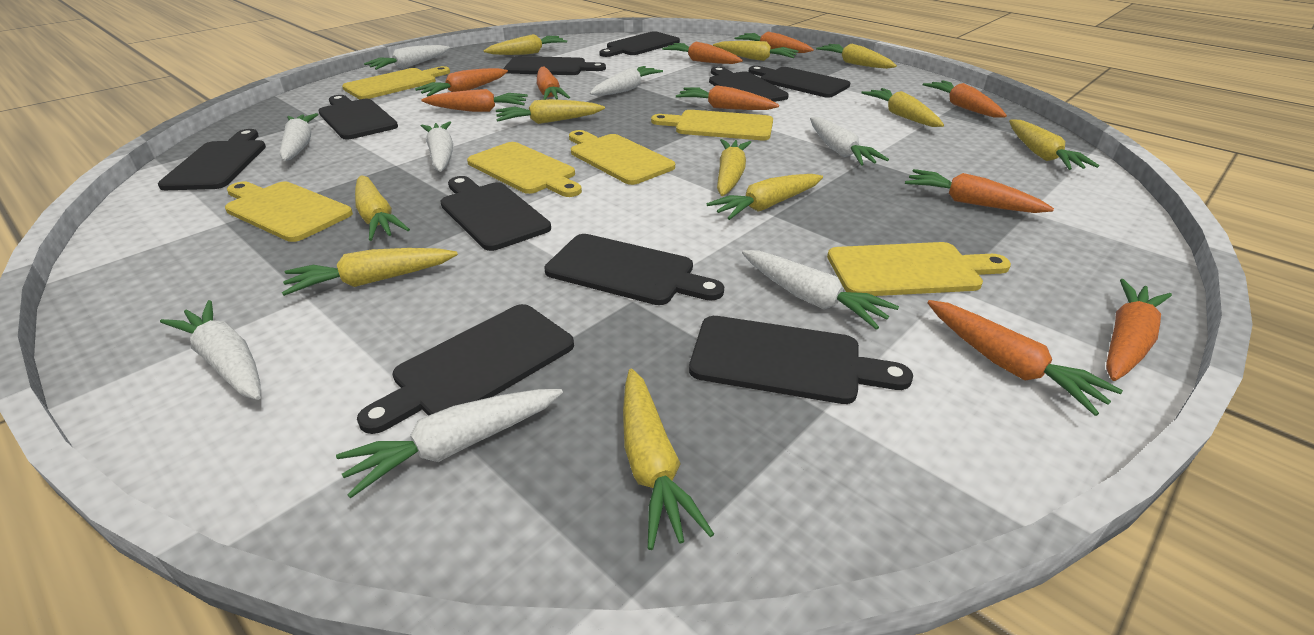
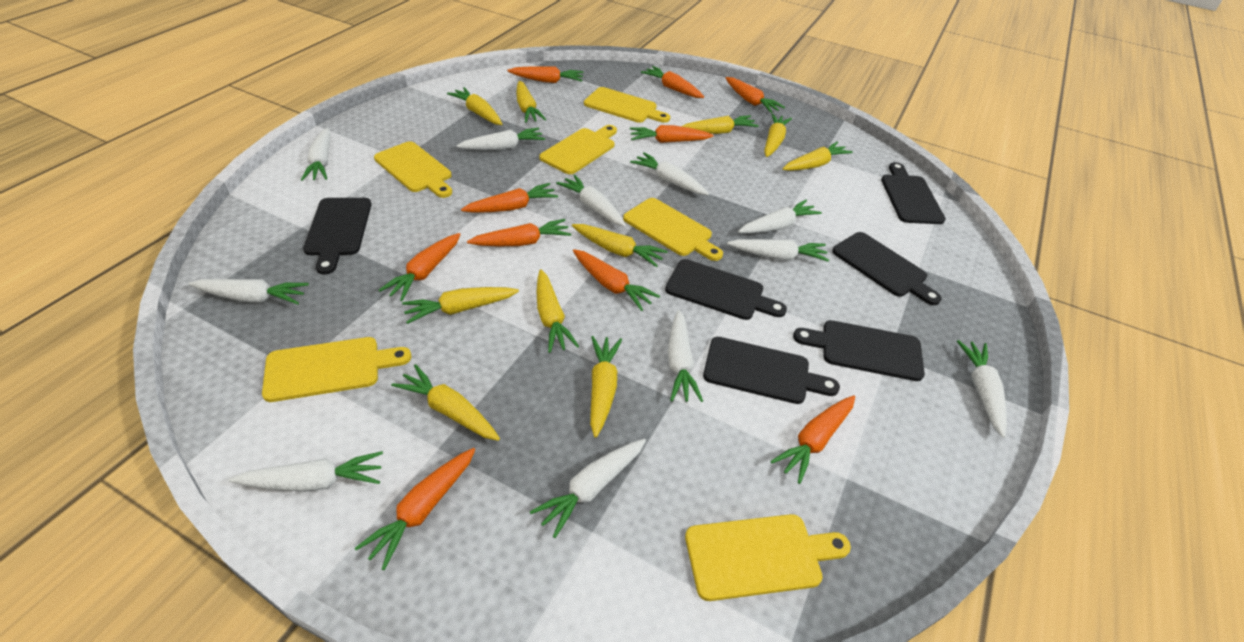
black cutting board: 10 -> 6
white carrot: 8 -> 11
yellow carrot: 11 -> 10

